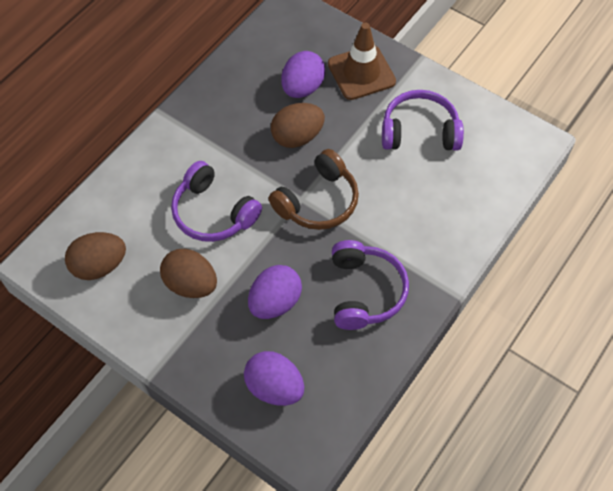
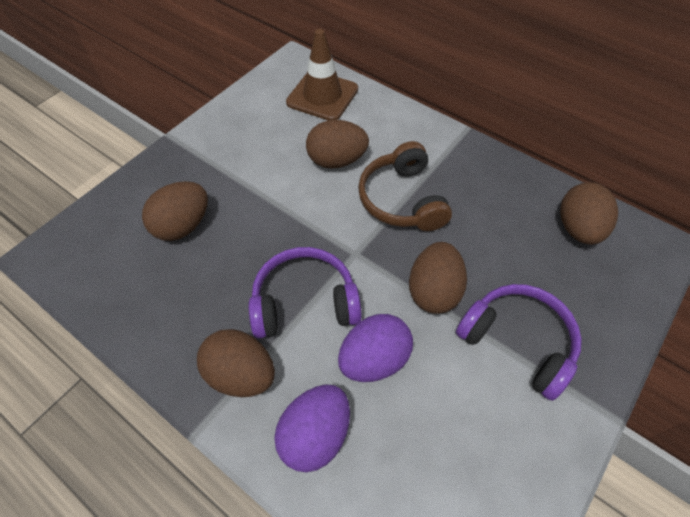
brown egg: 3 -> 5
purple egg: 3 -> 2
purple headphones: 3 -> 2

